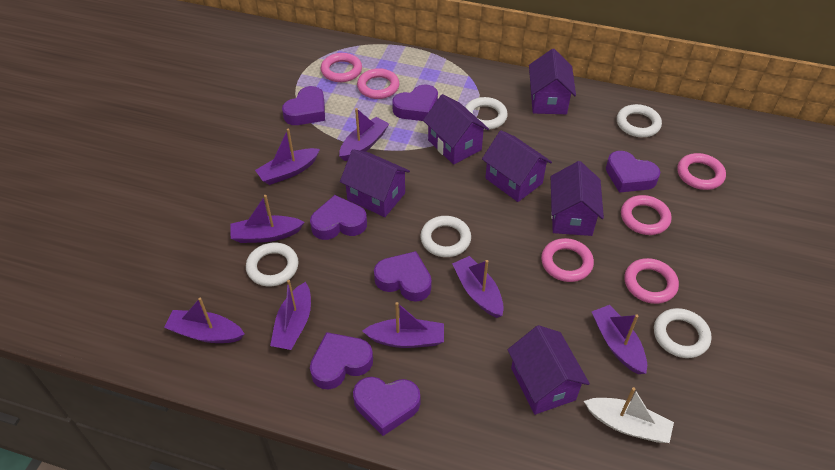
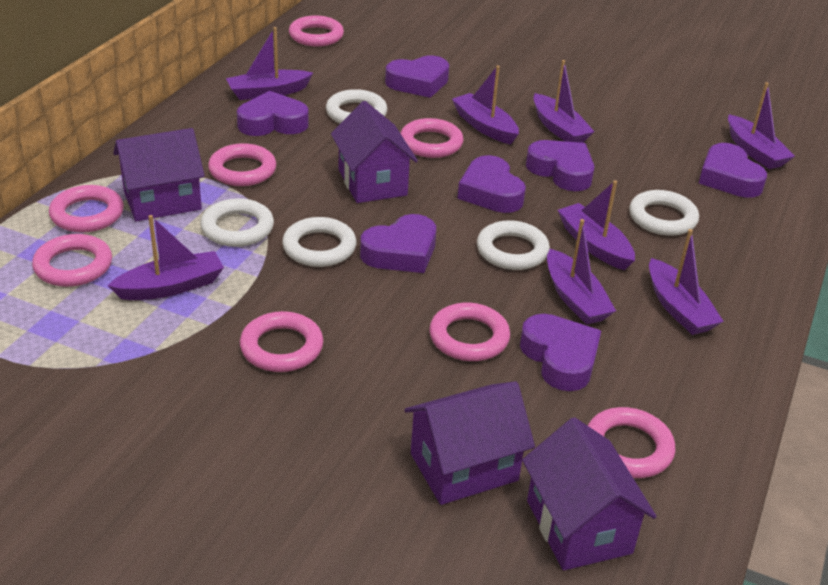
pink ring: 6 -> 8
purple house: 6 -> 4
white boat: 1 -> 0

